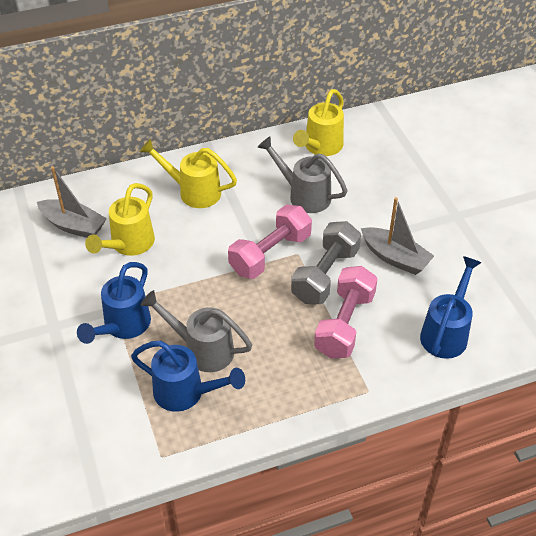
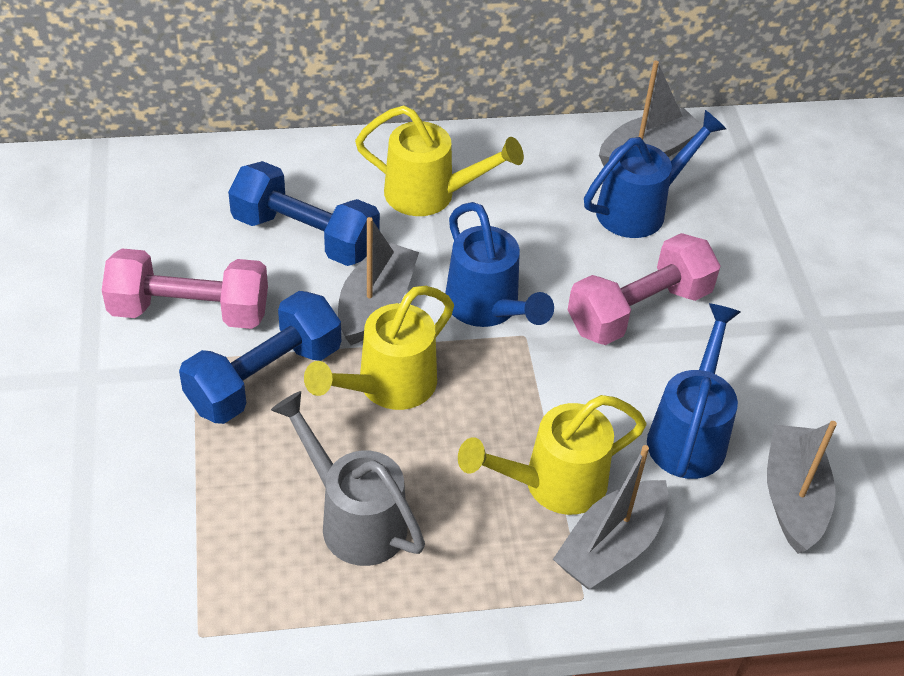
blue dumbbell: 0 -> 2
grey boat: 2 -> 4
grey dumbbell: 1 -> 0
grey watering can: 2 -> 1

